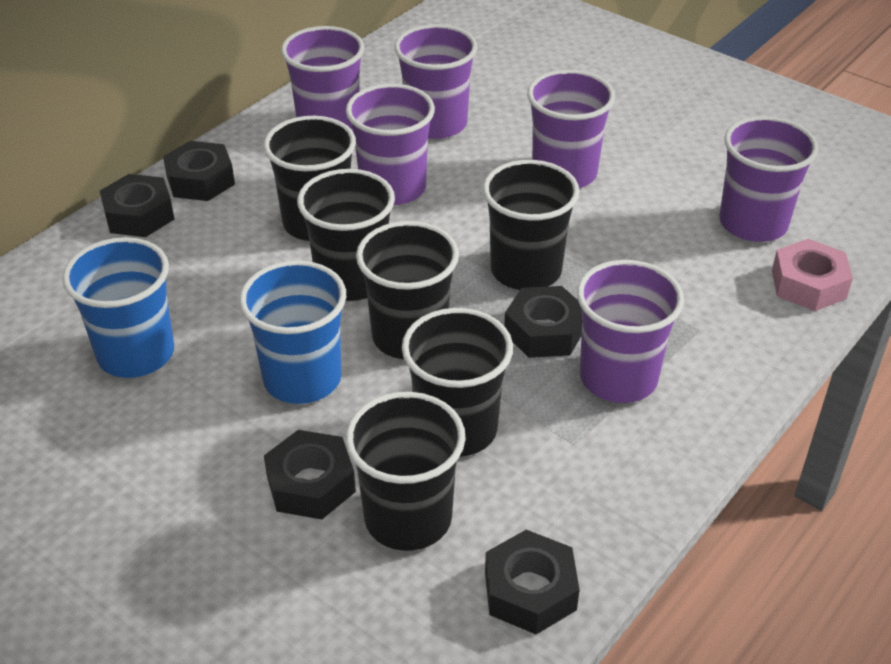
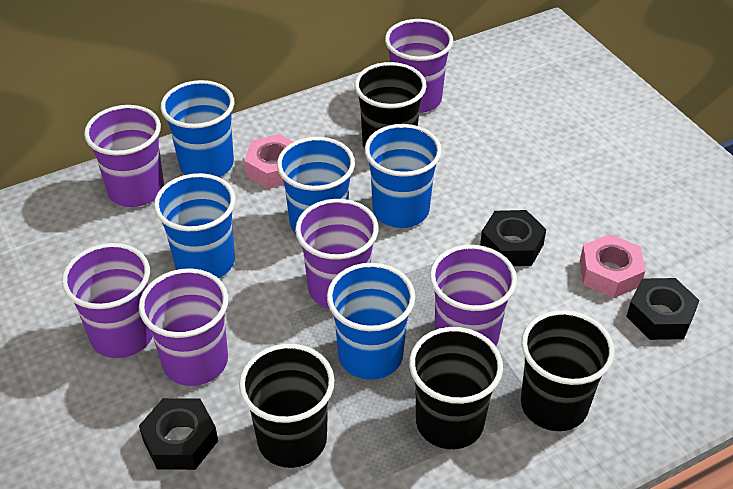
black cup: 6 -> 4
black nut: 5 -> 3
blue cup: 2 -> 5
pink nut: 1 -> 2

